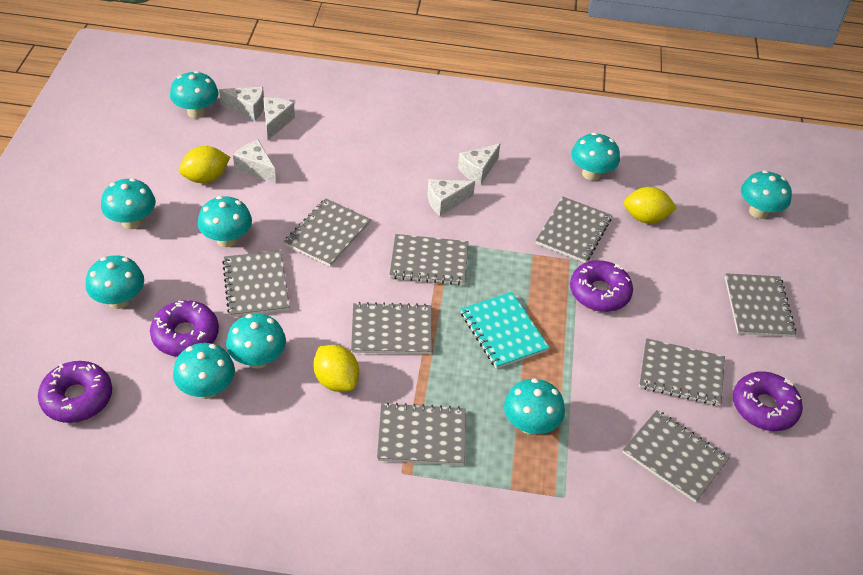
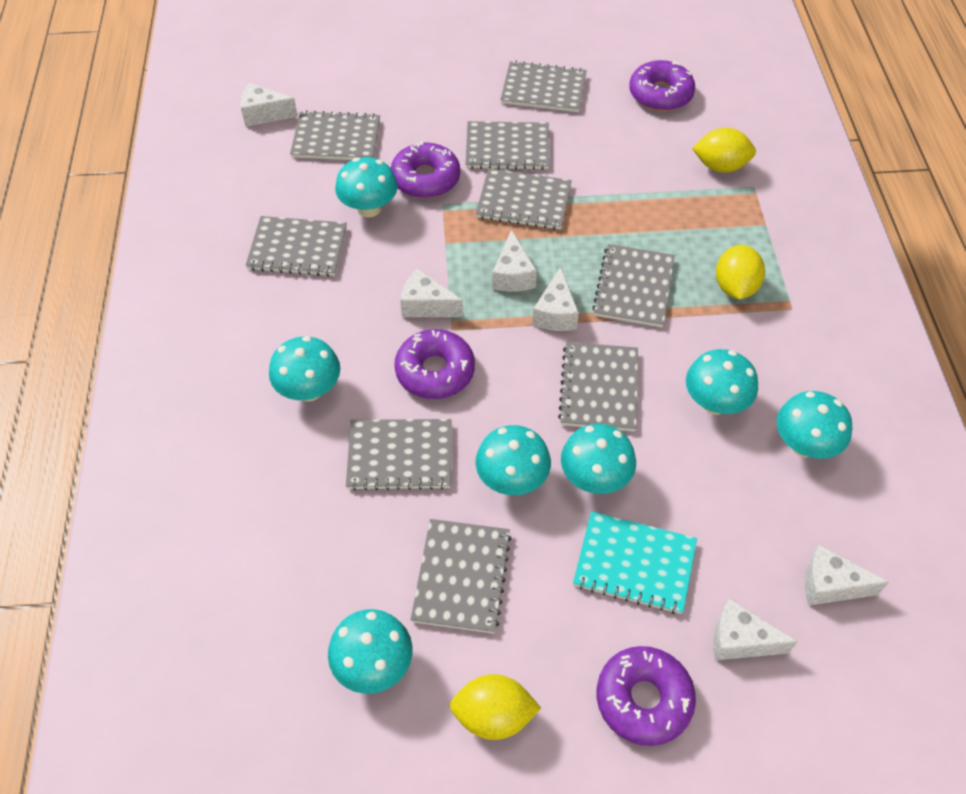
turquoise mushroom: 9 -> 7
white cheese: 5 -> 6

